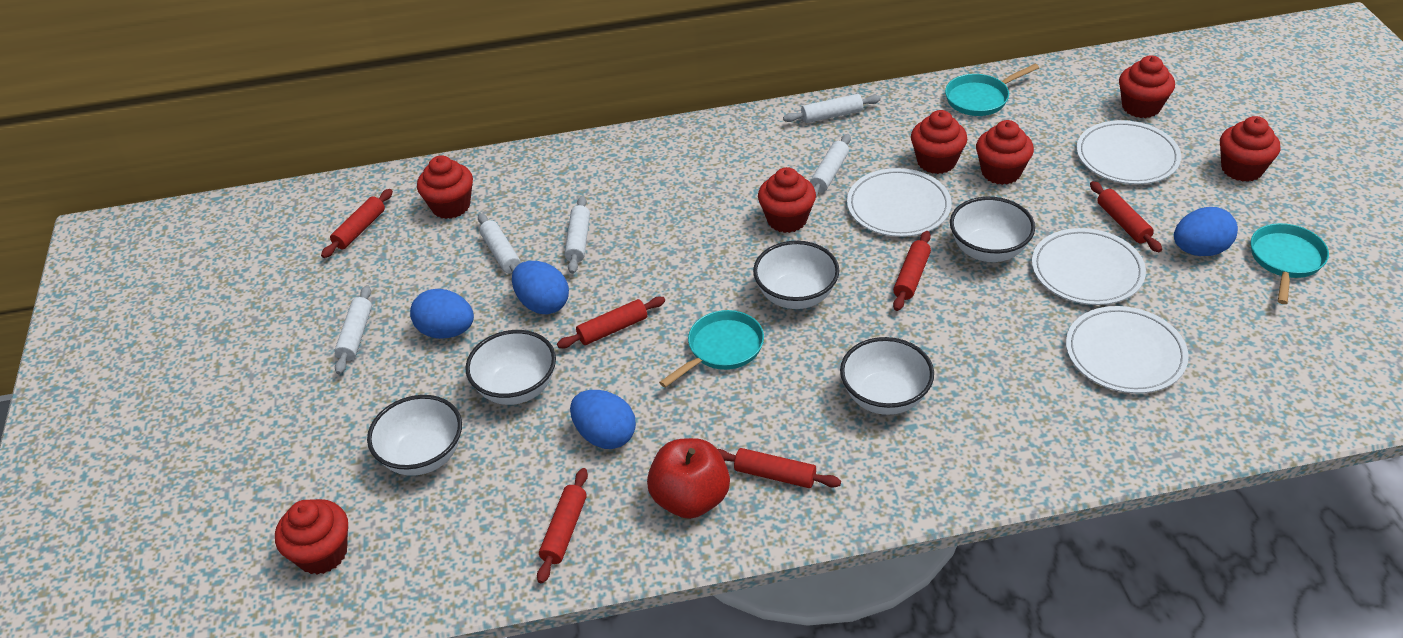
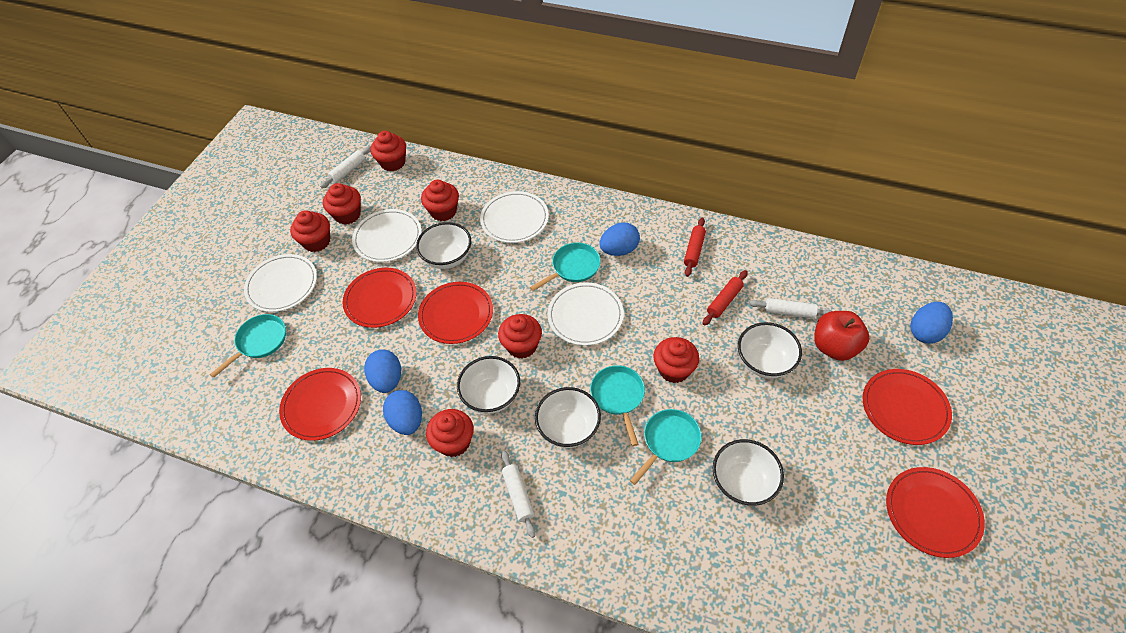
red plate: 0 -> 5
red rolling pin: 6 -> 2
turquoise pan: 3 -> 4
white rolling pin: 5 -> 3

